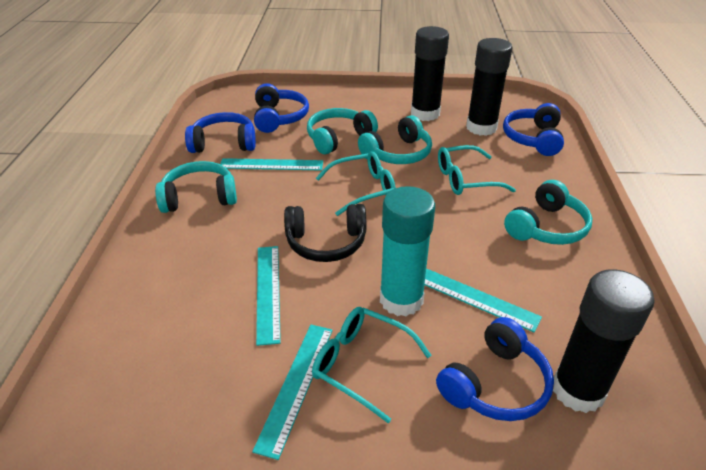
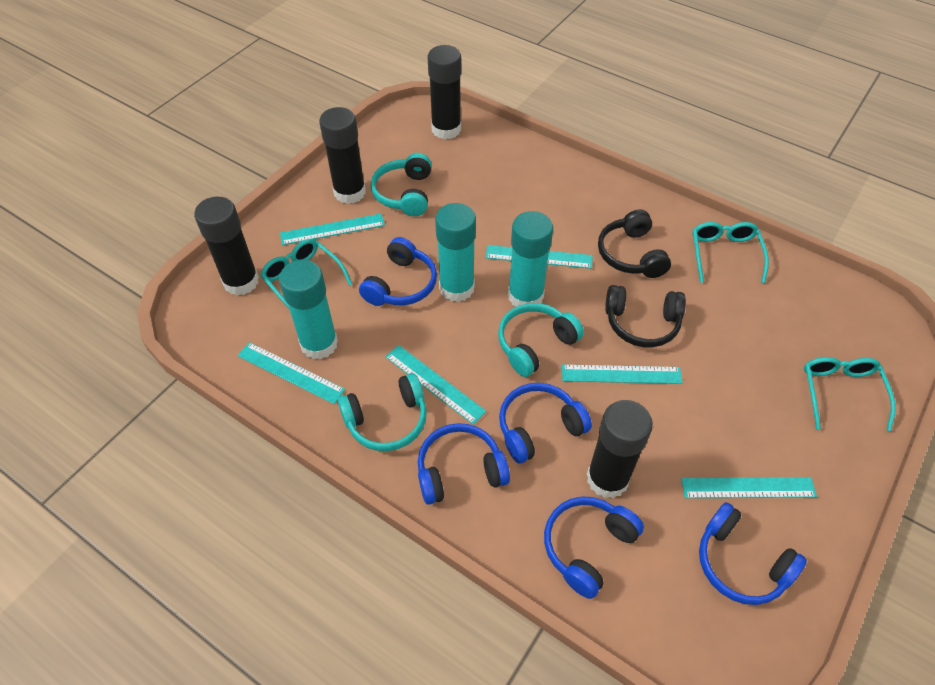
black glue stick: 3 -> 4
black headphones: 1 -> 2
blue headphones: 4 -> 5
turquoise glue stick: 1 -> 3
turquoise headphones: 4 -> 3
turquoise ruler: 4 -> 6

